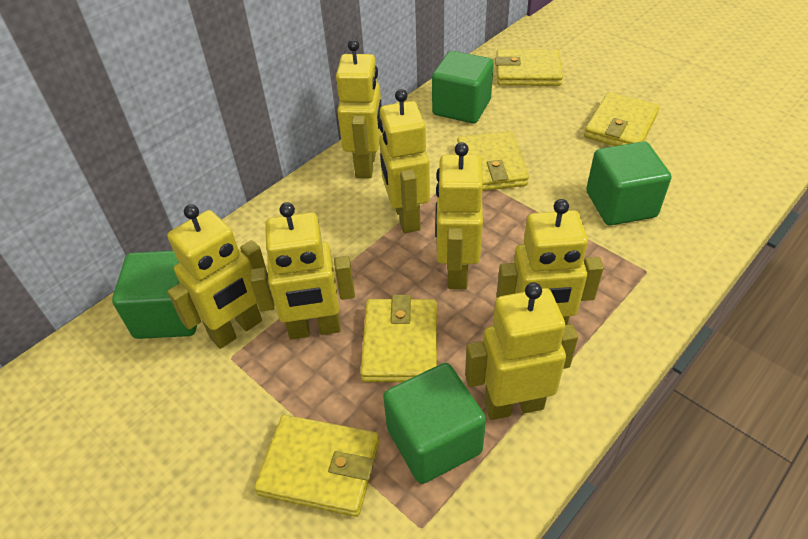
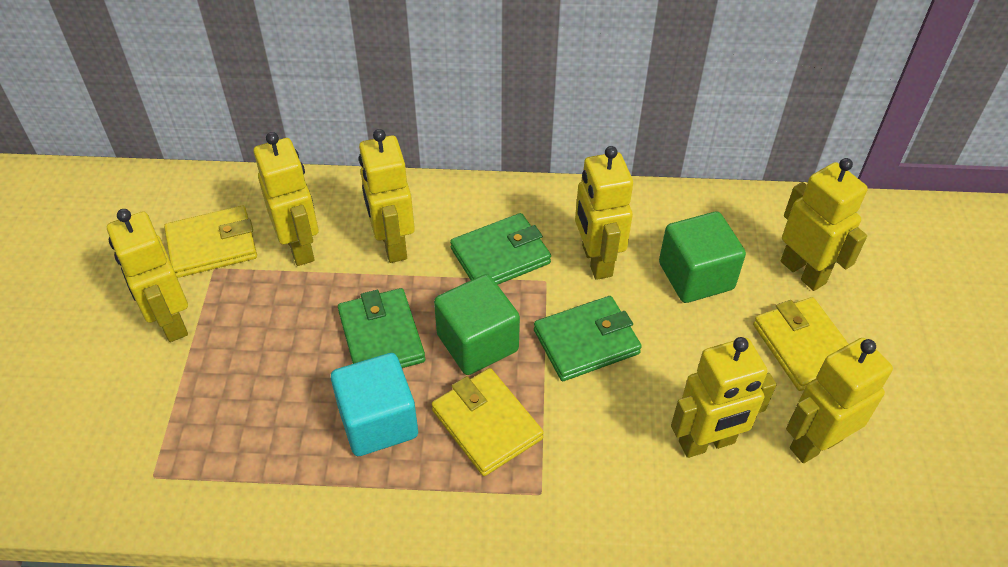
green cube: 4 -> 2
green wallet: 0 -> 3
turquoise cube: 0 -> 1
yellow wallet: 5 -> 3

